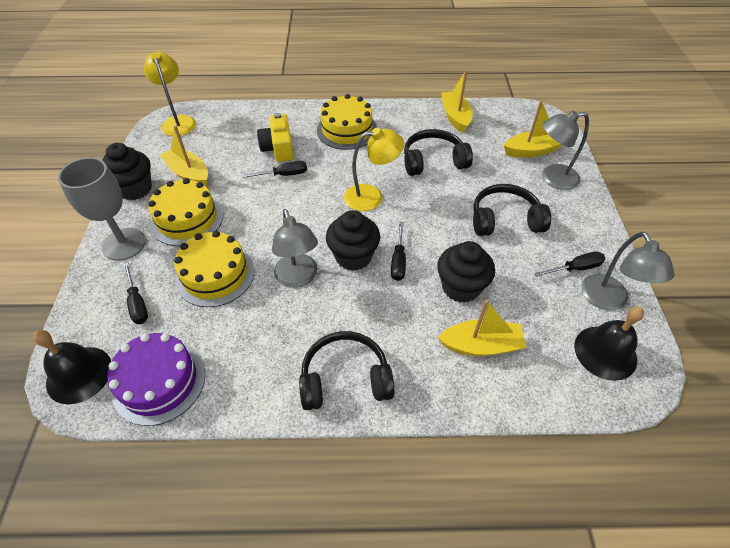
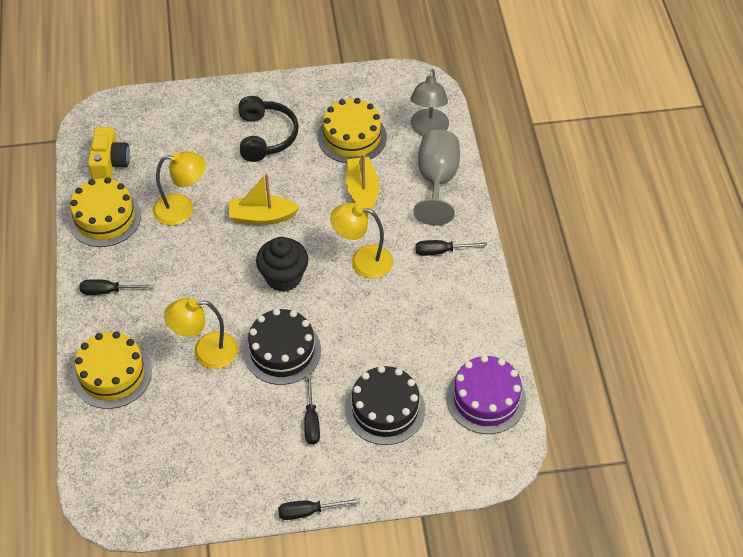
black bell: 2 -> 0
black cake: 0 -> 2
black cupcake: 3 -> 1
black headphones: 3 -> 1
grey lamp: 3 -> 1
yellow boat: 4 -> 2
yellow lamp: 2 -> 3

